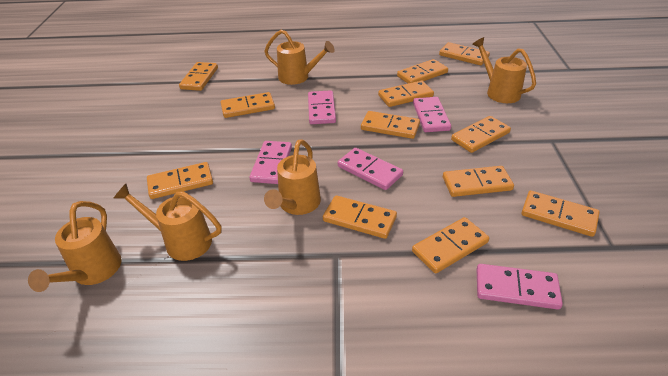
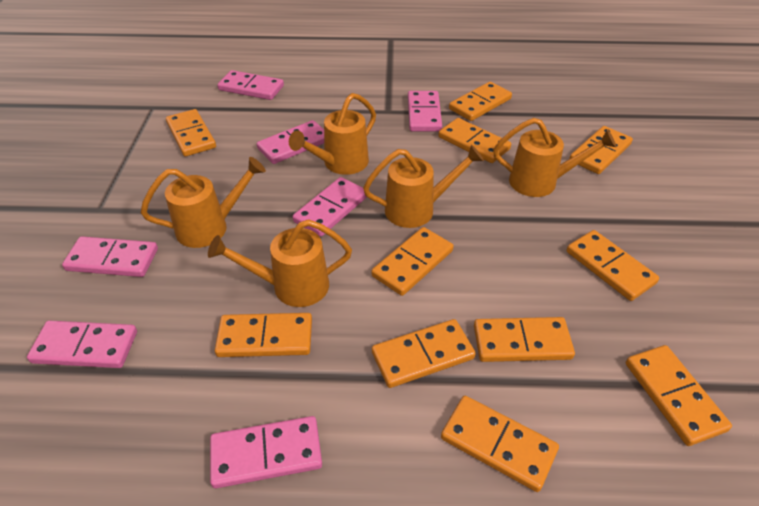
orange domino: 12 -> 11
pink domino: 5 -> 7

